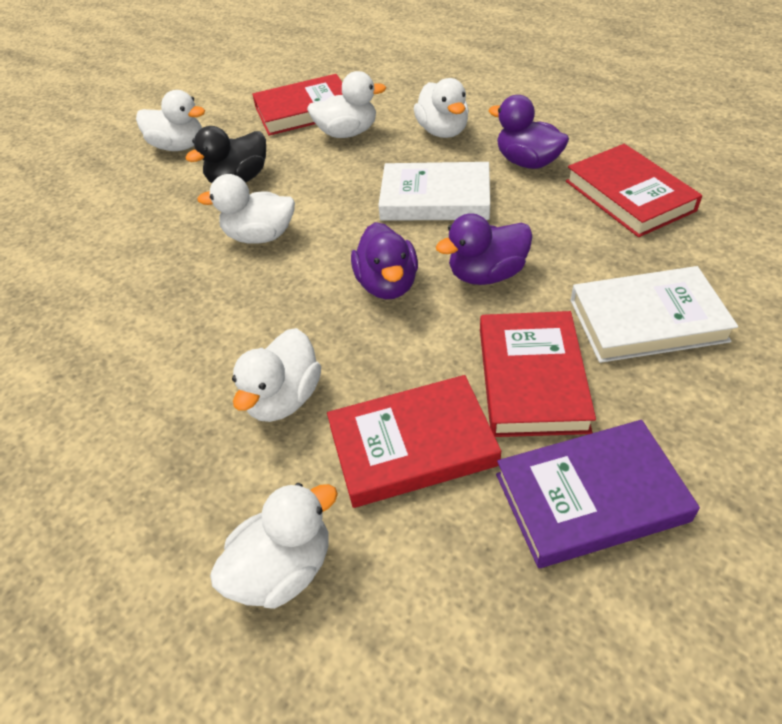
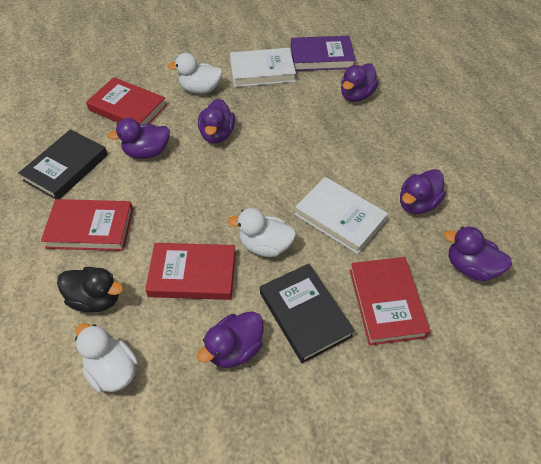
black book: 0 -> 2
purple duck: 3 -> 6
white duck: 6 -> 3

